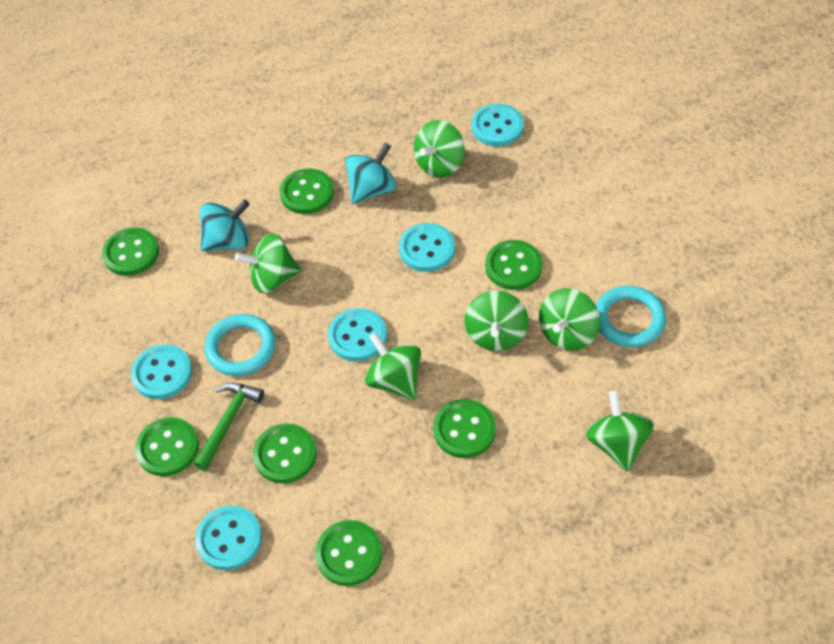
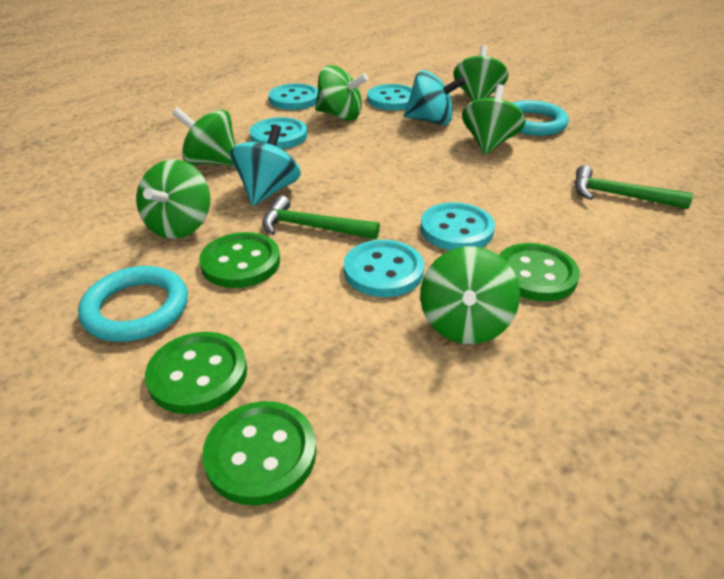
green button: 7 -> 4
green hammer: 1 -> 2

